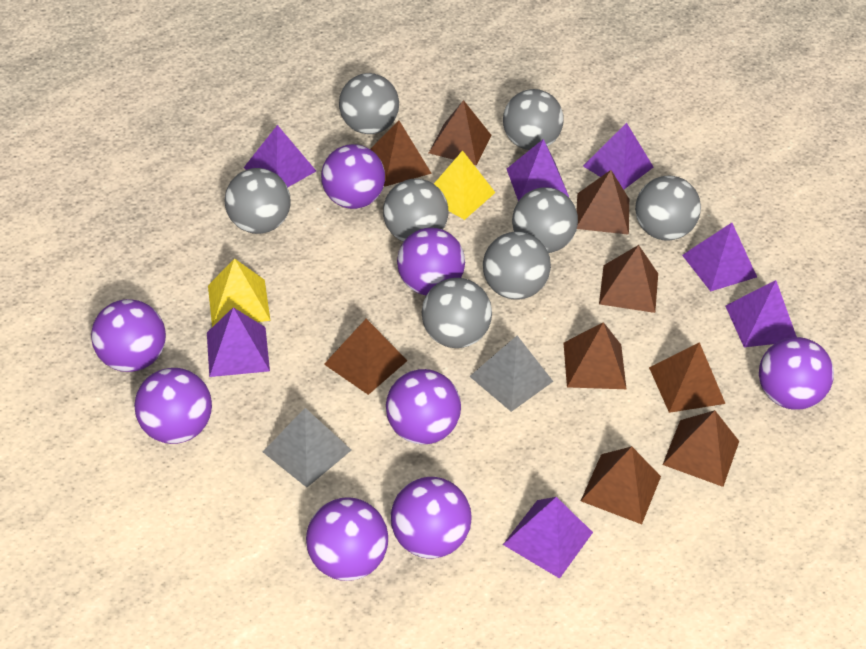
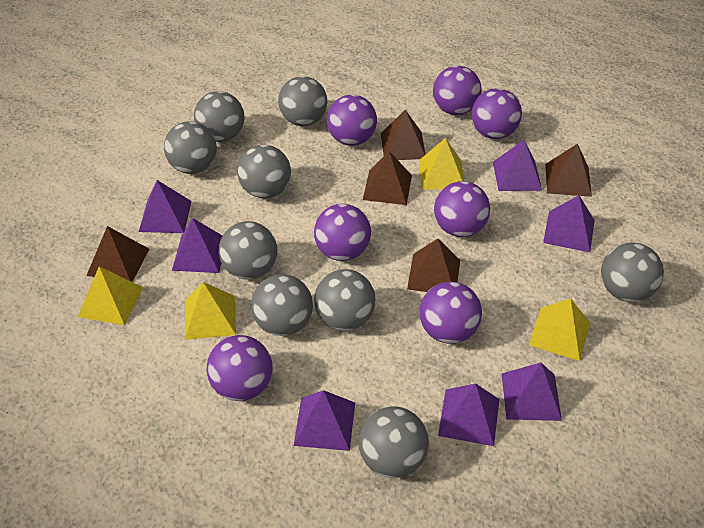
brown pyramid: 9 -> 5
grey ball: 8 -> 9
grey pyramid: 2 -> 0
purple ball: 8 -> 7
yellow pyramid: 2 -> 4

